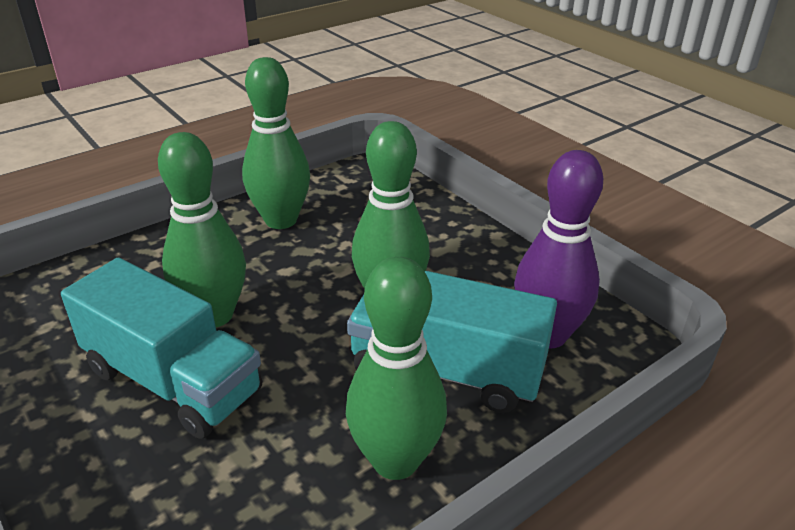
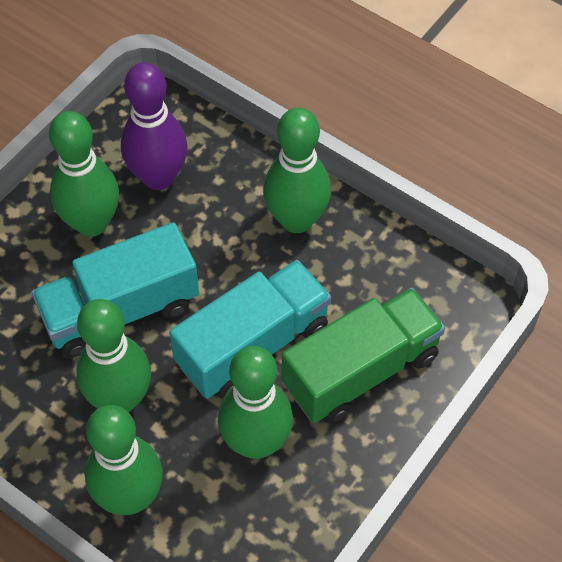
green bowling pin: 4 -> 5
green truck: 0 -> 1

